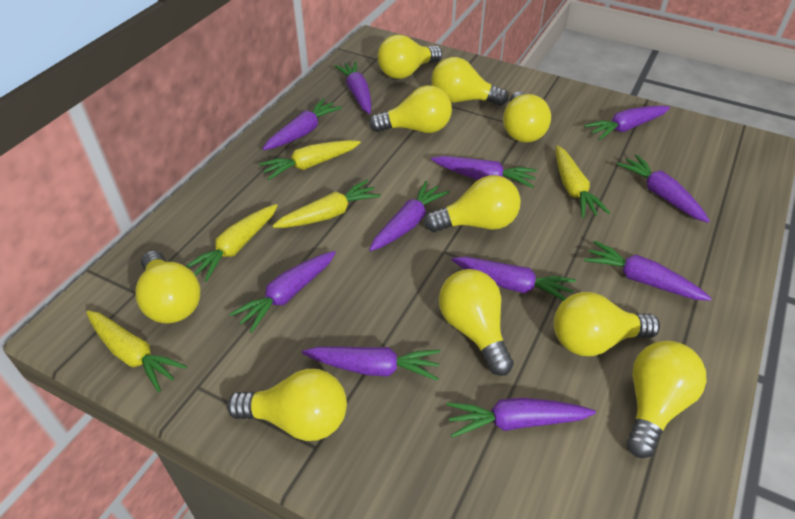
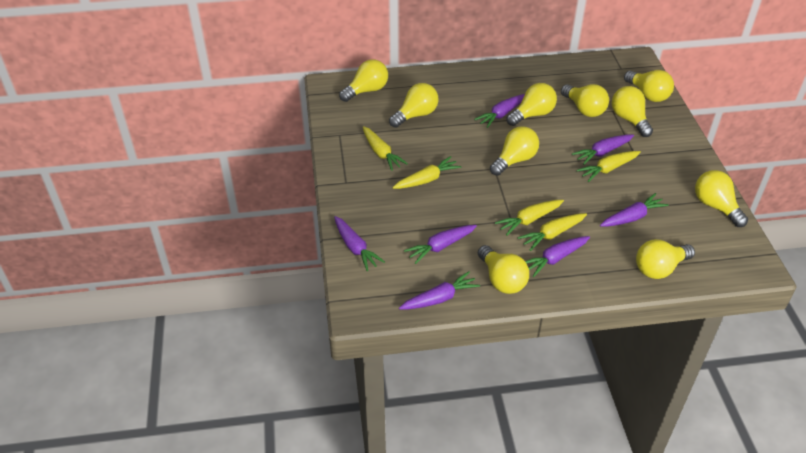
purple carrot: 11 -> 7

